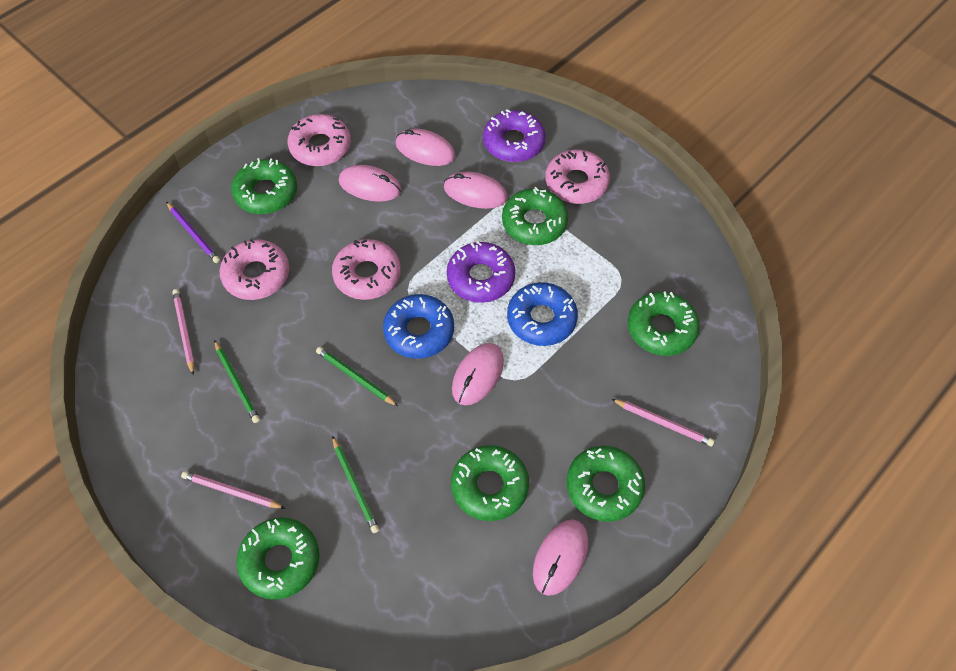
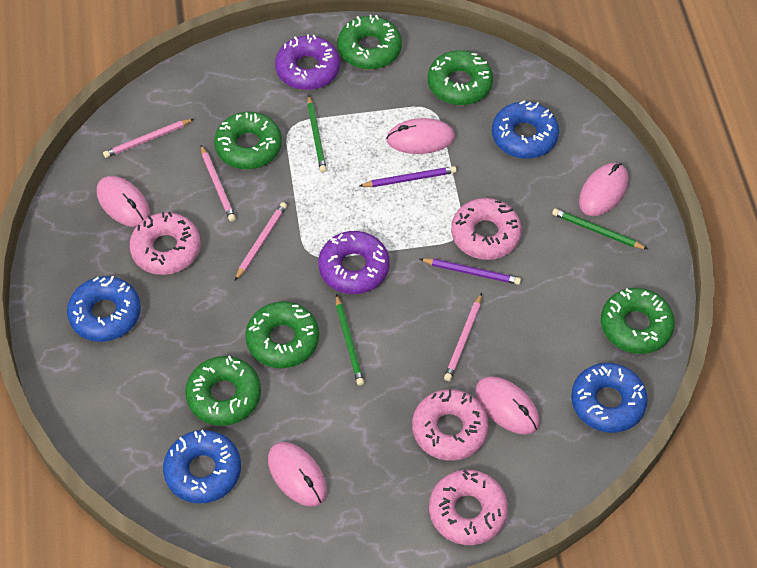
blue donut: 2 -> 4
pink pencil: 3 -> 4
purple pencil: 1 -> 2

